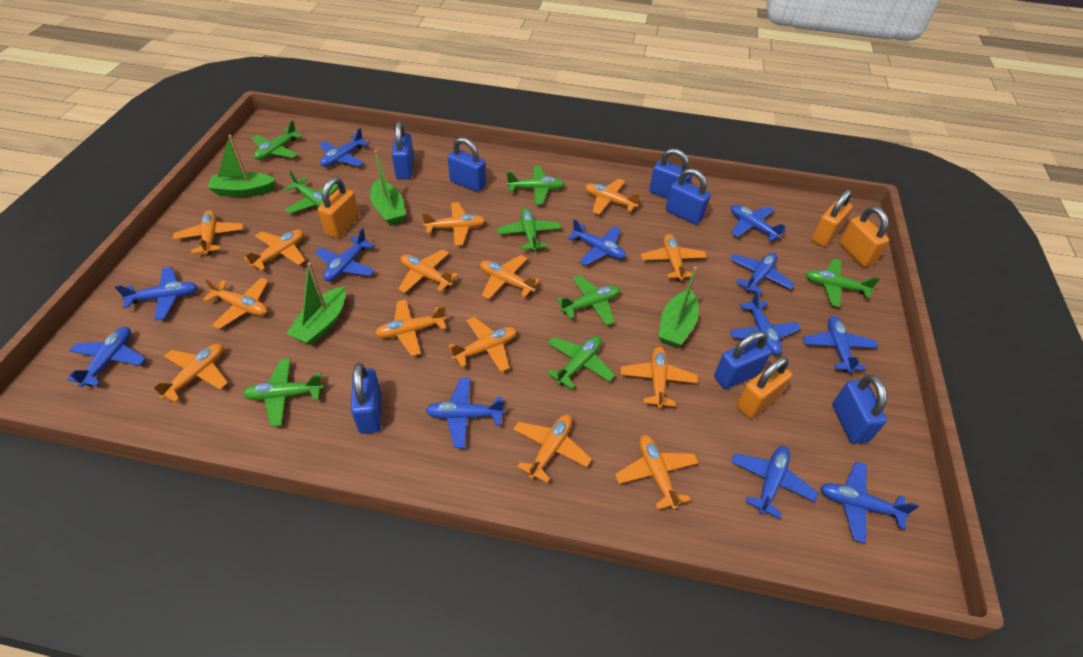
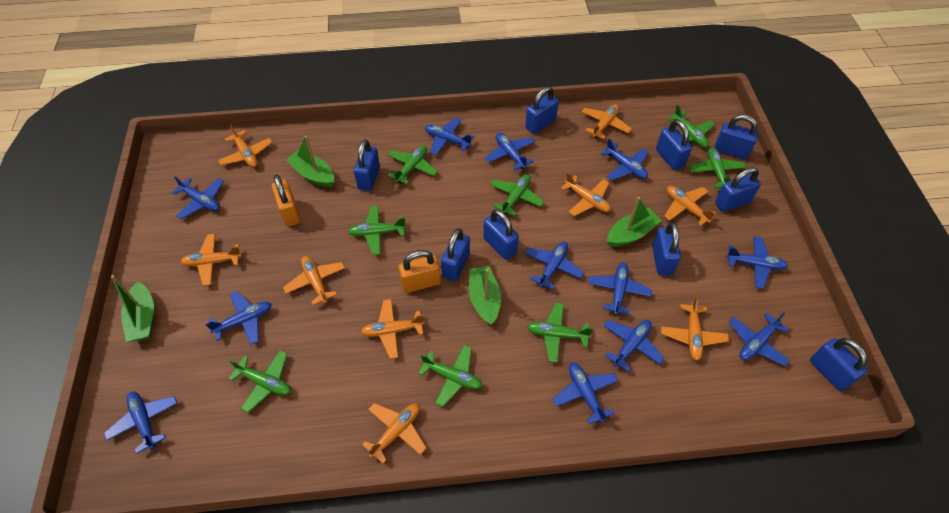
blue padlock: 7 -> 9
orange padlock: 4 -> 2
orange plane: 14 -> 9

